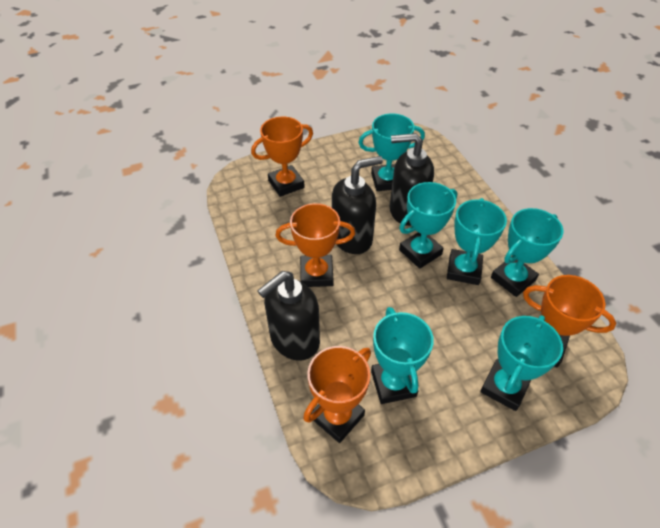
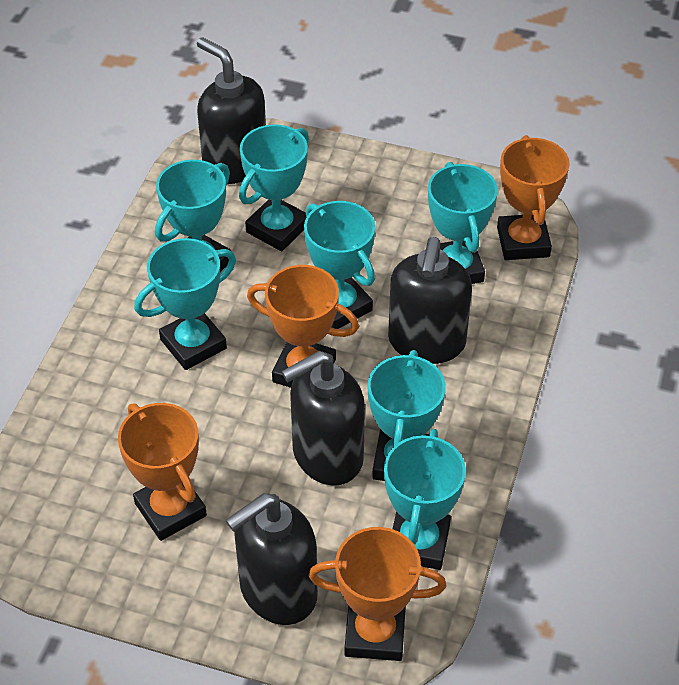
black soap dispenser: 3 -> 4
turquoise trophy: 6 -> 7

